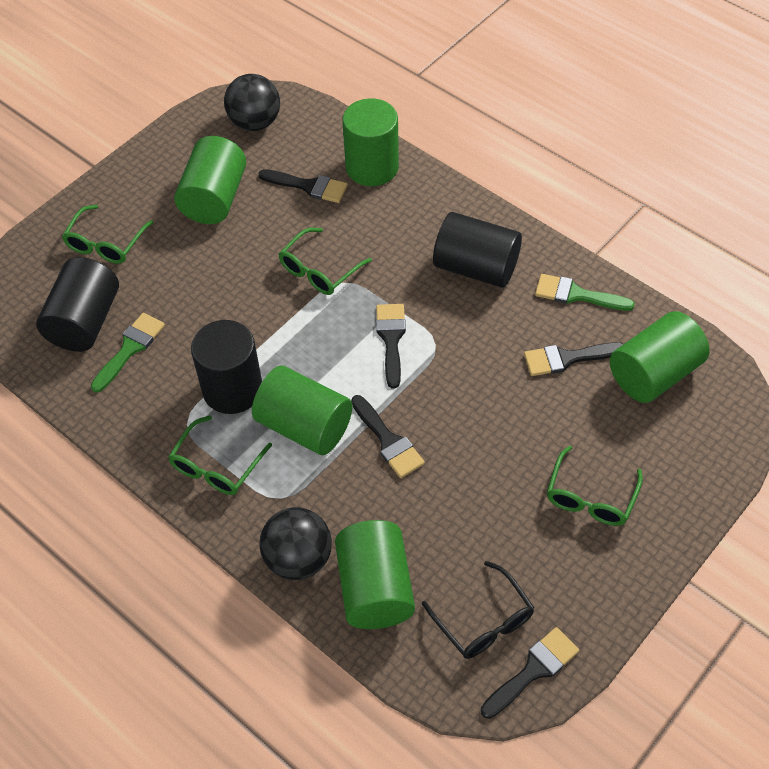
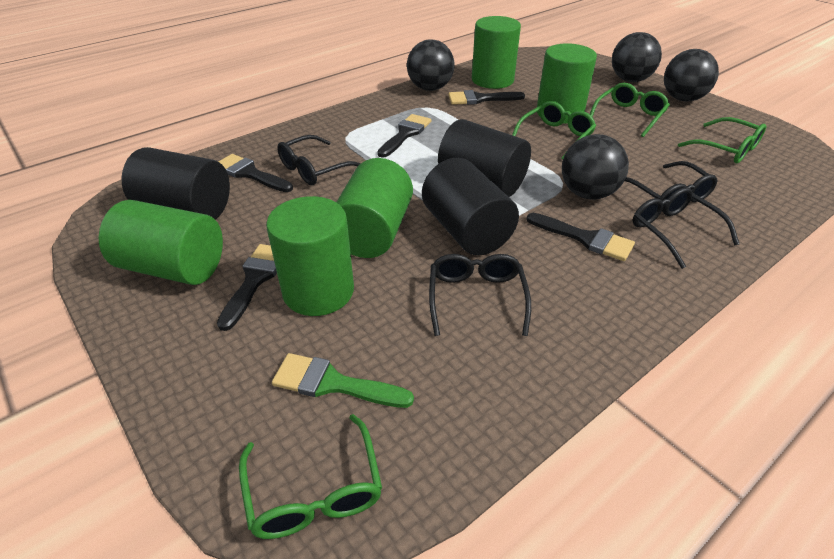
black ball: 2 -> 4
black glasses: 1 -> 4
green brush: 2 -> 1

